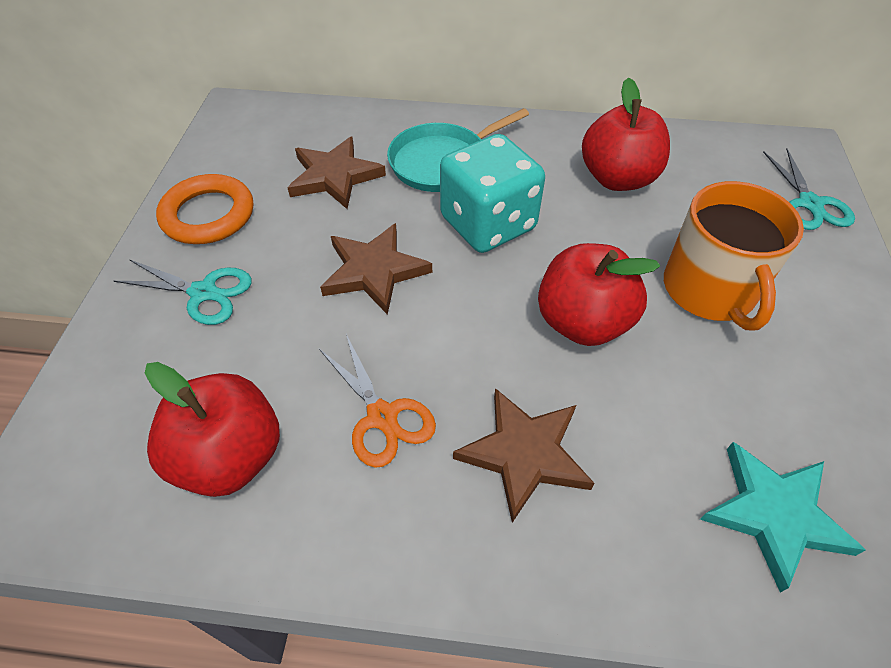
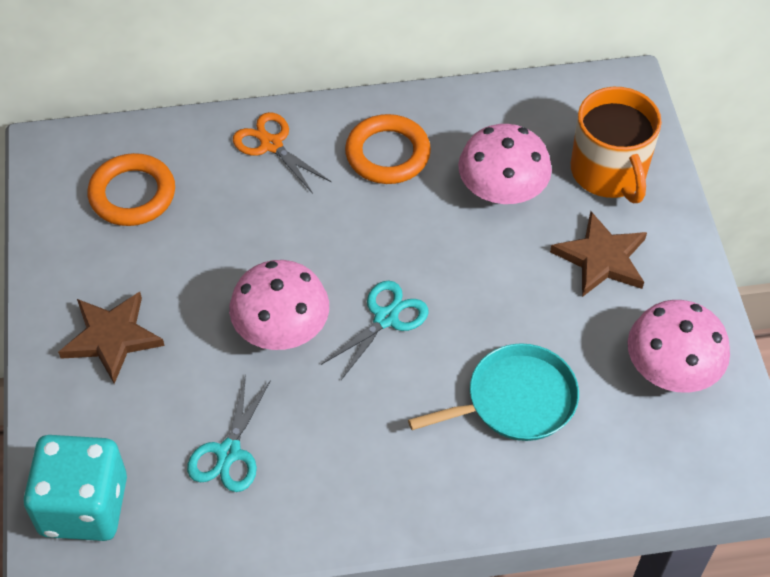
brown star: 3 -> 2
orange ring: 1 -> 2
pink mushroom: 0 -> 3
red apple: 3 -> 0
turquoise star: 1 -> 0

